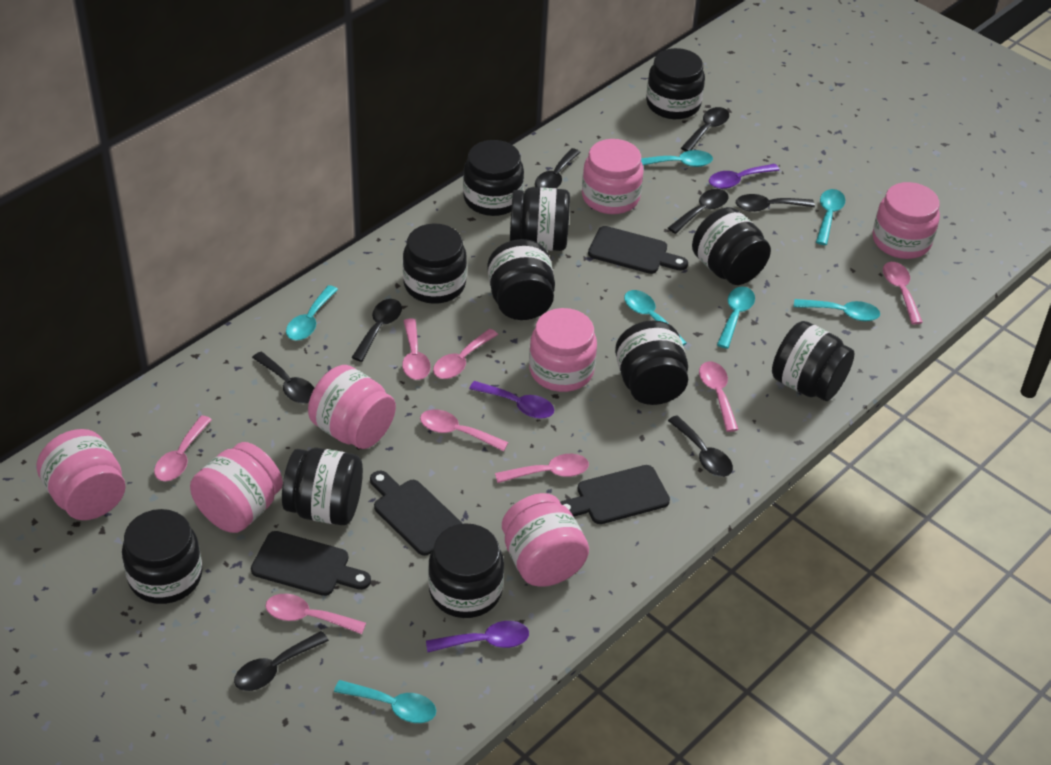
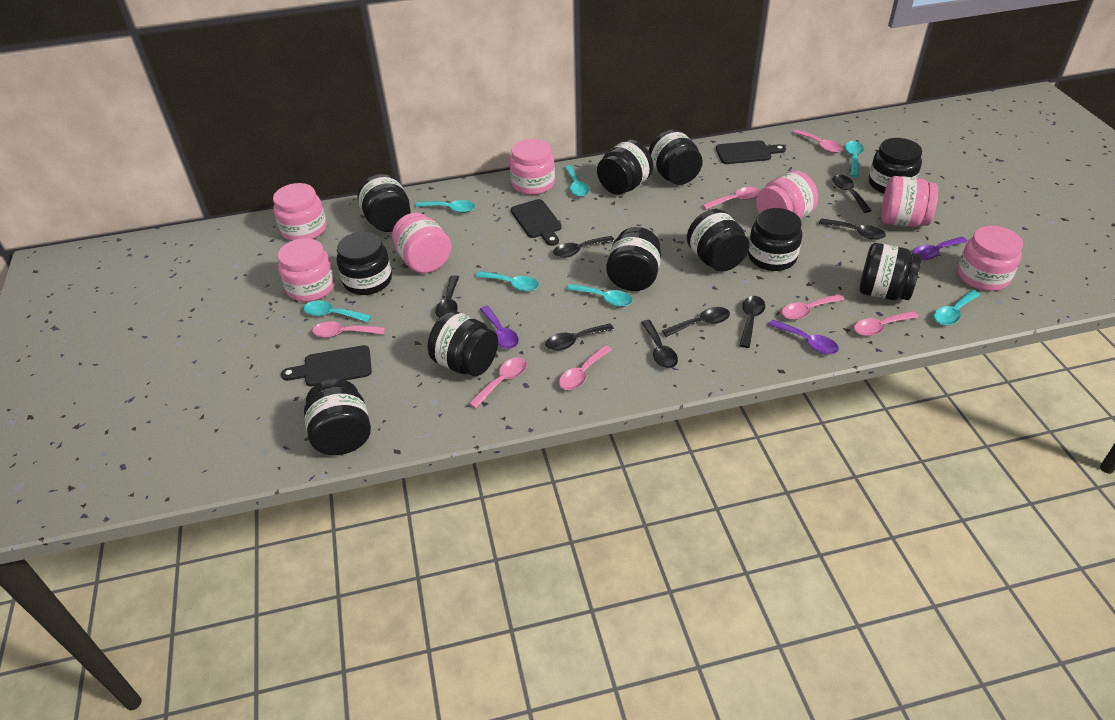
black cutting board: 4 -> 3
pink spoon: 8 -> 7

